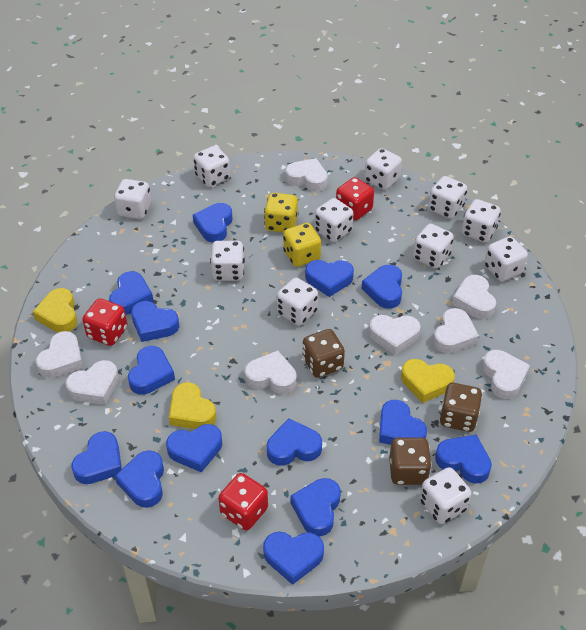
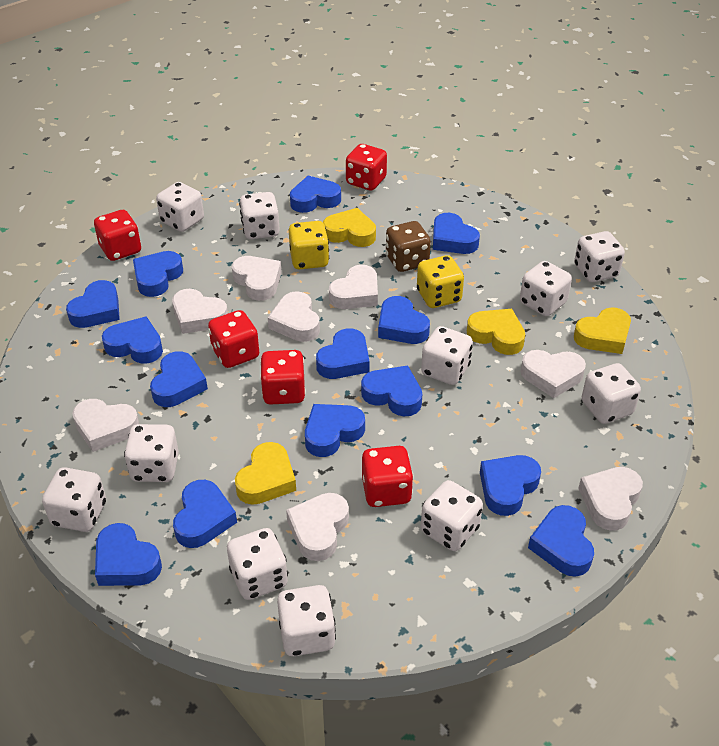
brown dice: 3 -> 1
red dice: 3 -> 5
yellow heart: 3 -> 4

